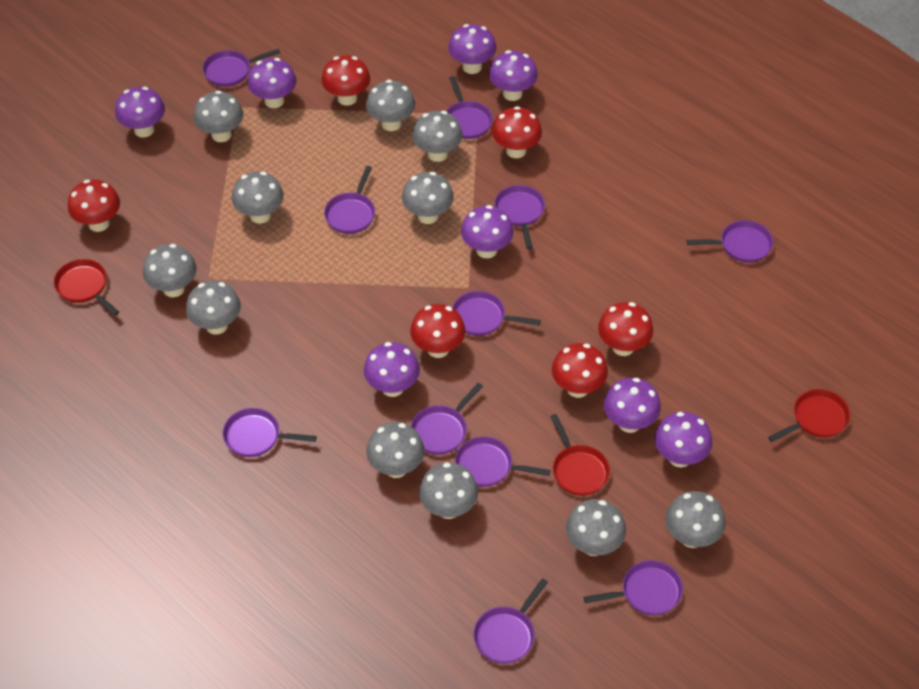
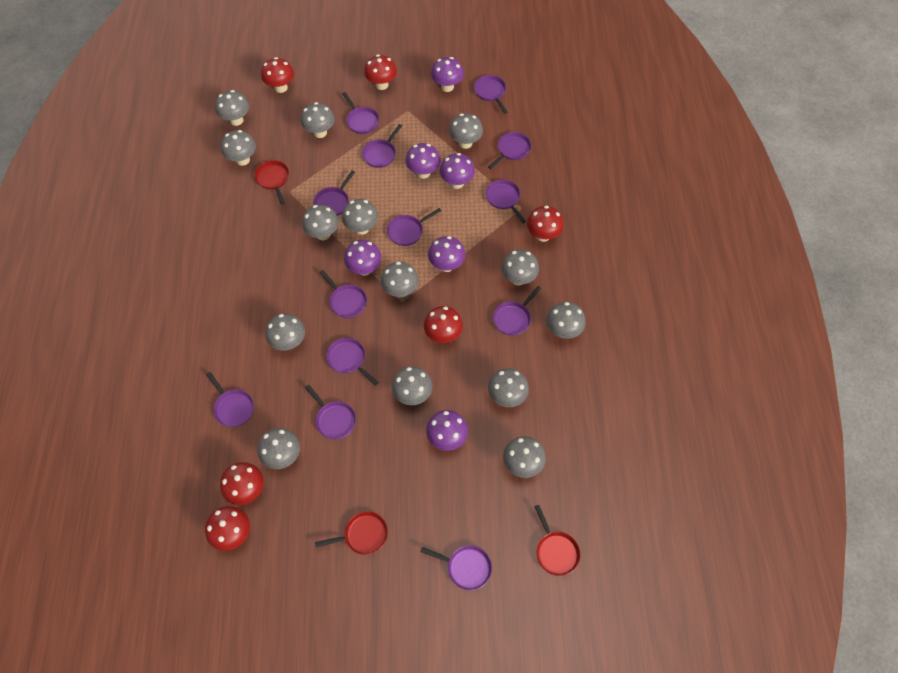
grey mushroom: 11 -> 14
purple mushroom: 8 -> 6
purple pan: 11 -> 13

